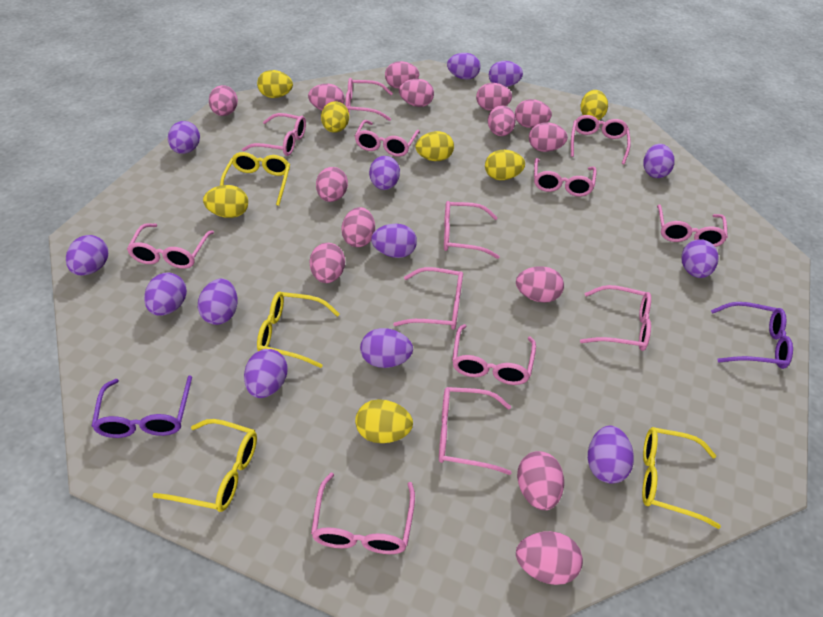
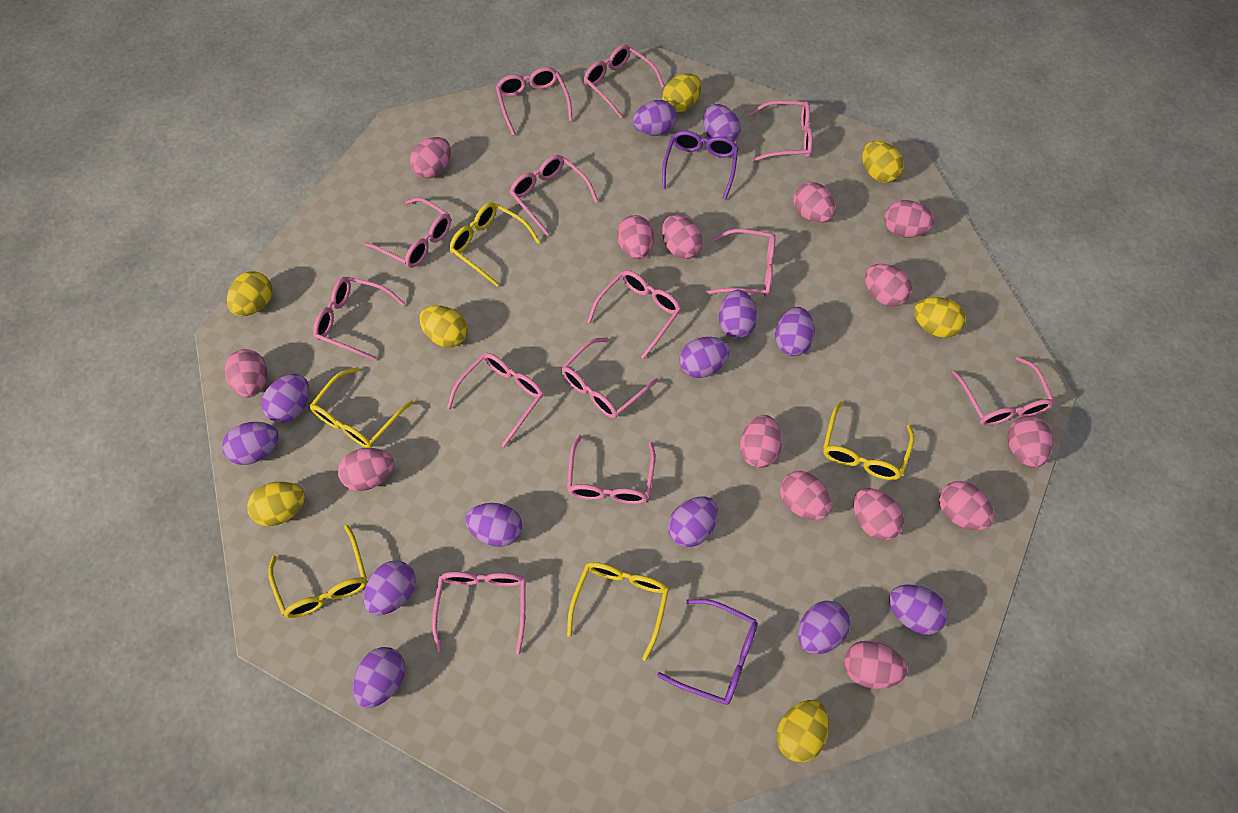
yellow glasses: 4 -> 5

